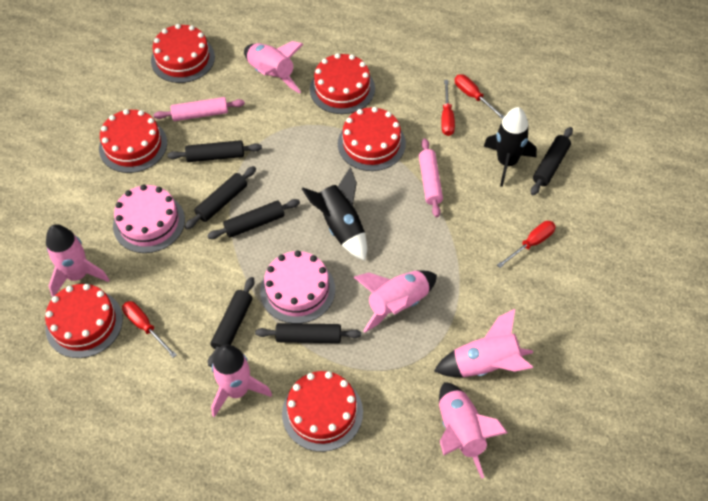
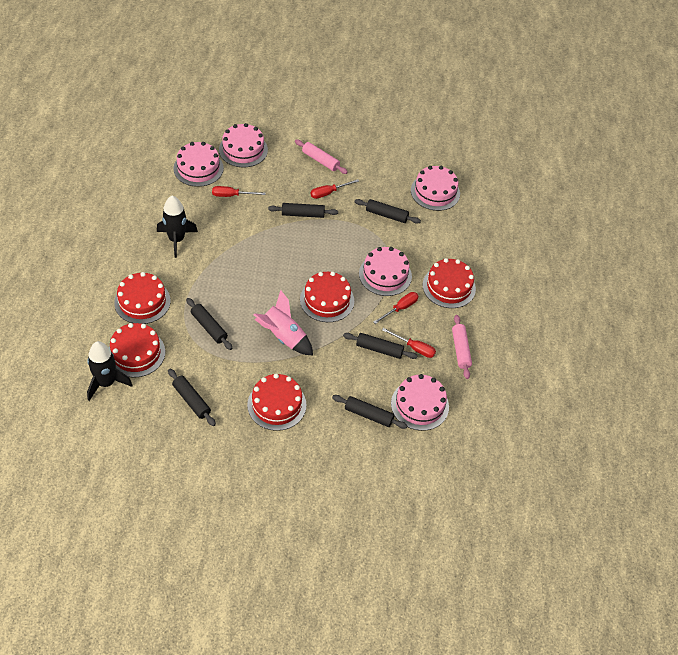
pink cake: 2 -> 5
pink rocket: 6 -> 1
red cake: 6 -> 5

